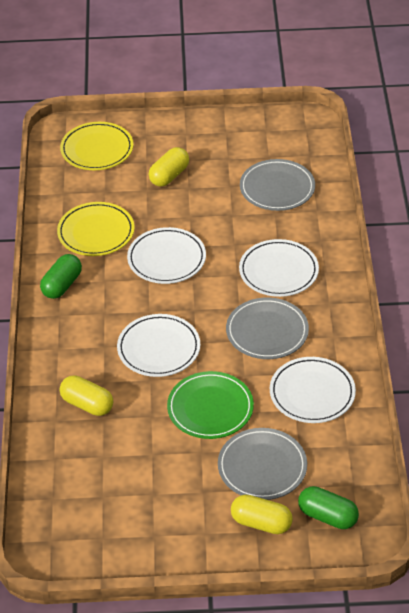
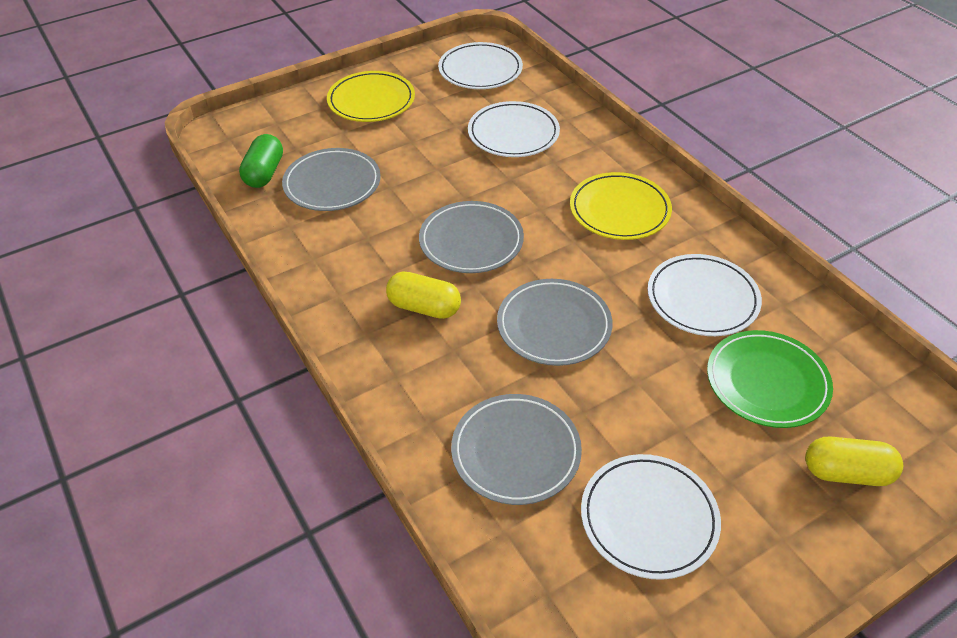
green capsule: 2 -> 1
grey plate: 3 -> 4
yellow capsule: 3 -> 2

